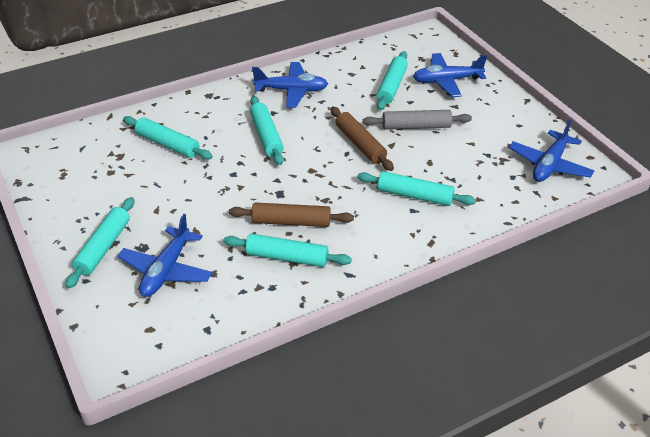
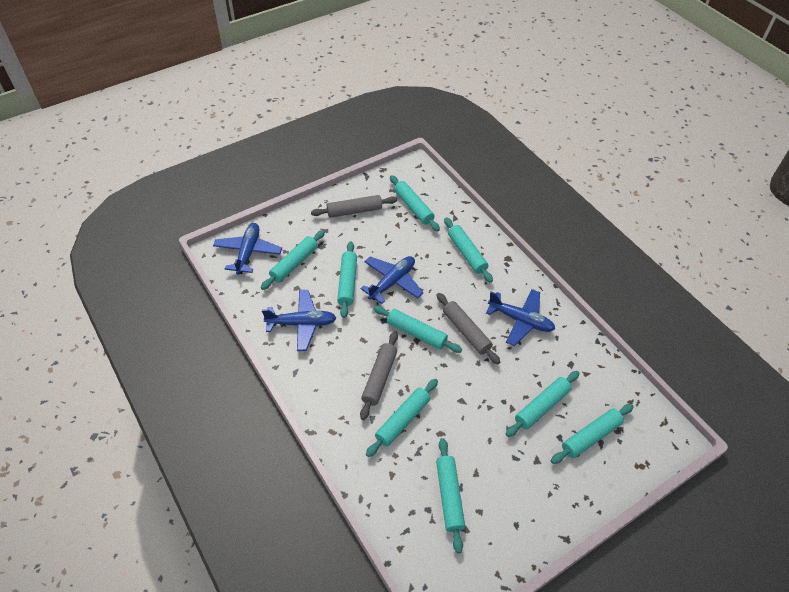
brown rolling pin: 2 -> 0
grey rolling pin: 1 -> 3
turquoise rolling pin: 6 -> 9

